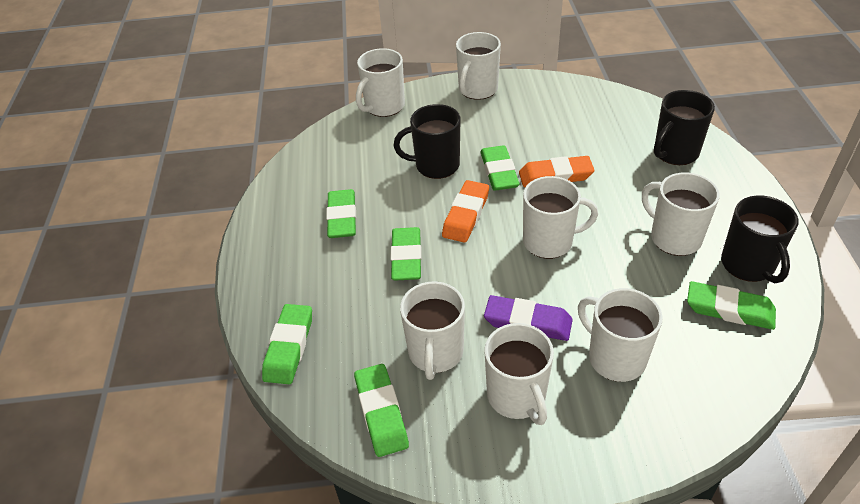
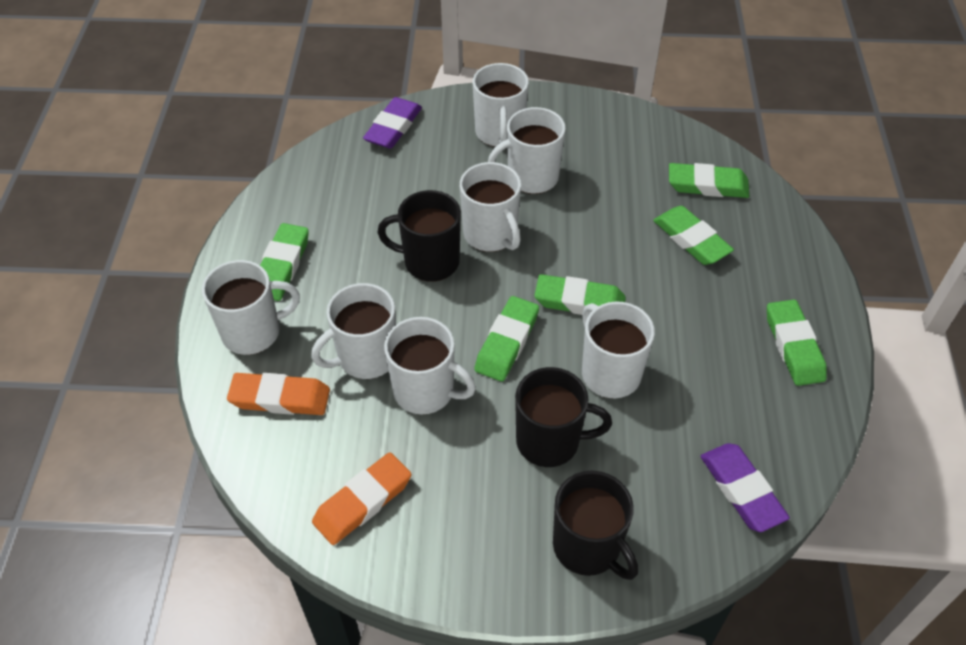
purple eraser: 1 -> 2

